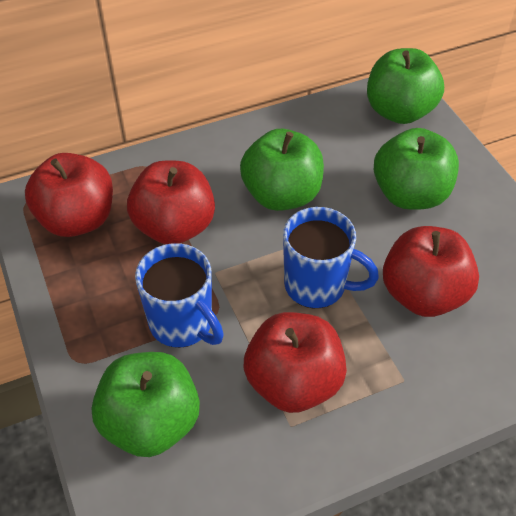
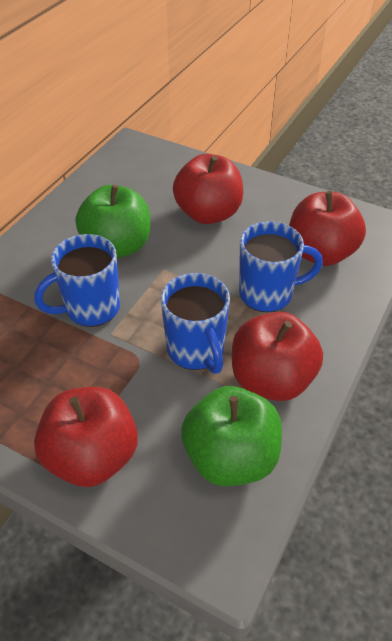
blue mug: 2 -> 3
green apple: 4 -> 2

